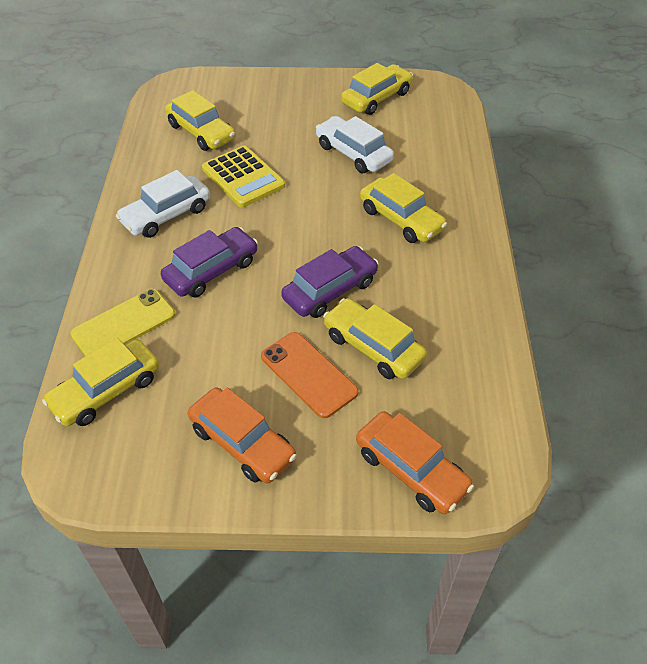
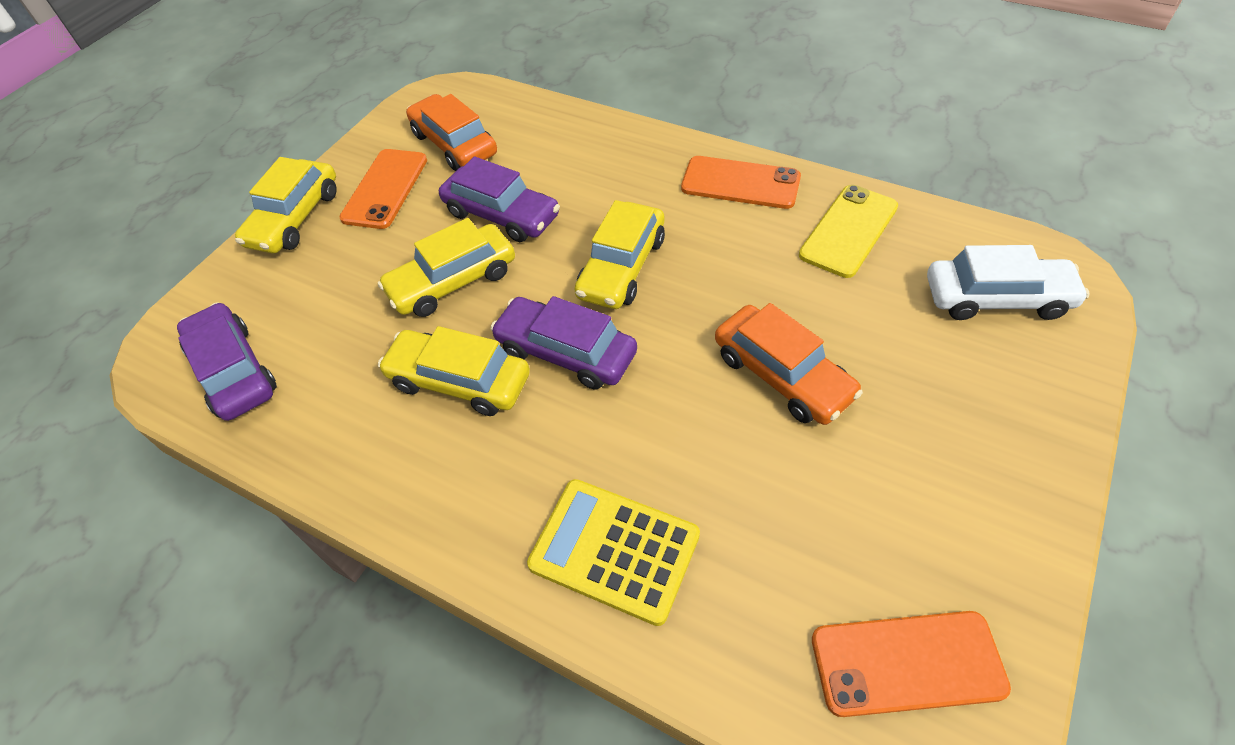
orange phone: 1 -> 3
purple car: 2 -> 3
white car: 2 -> 1
yellow car: 5 -> 4

